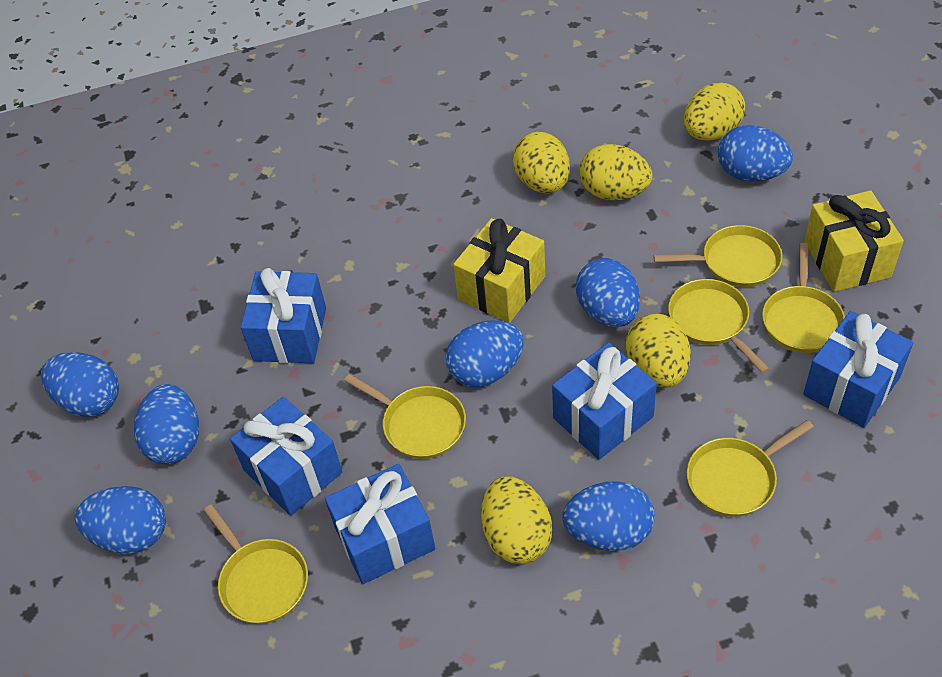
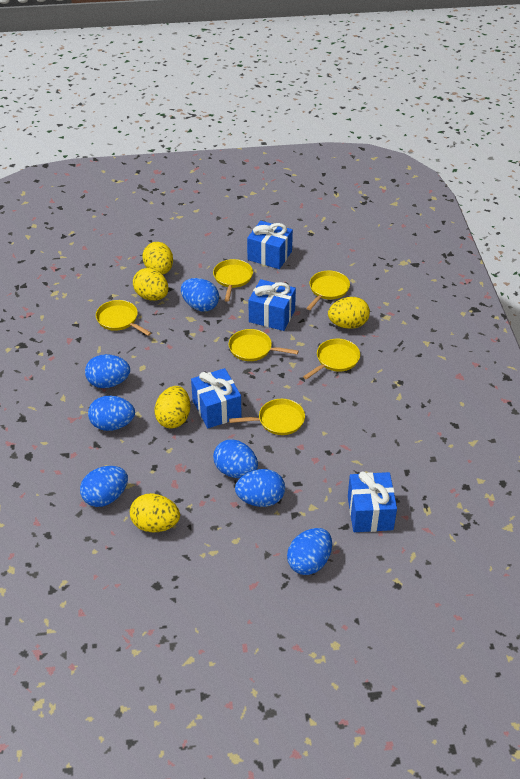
blue gift: 5 -> 4
yellow gift: 2 -> 0

